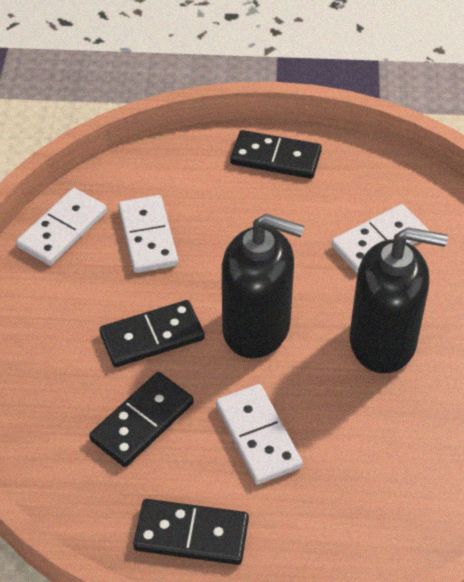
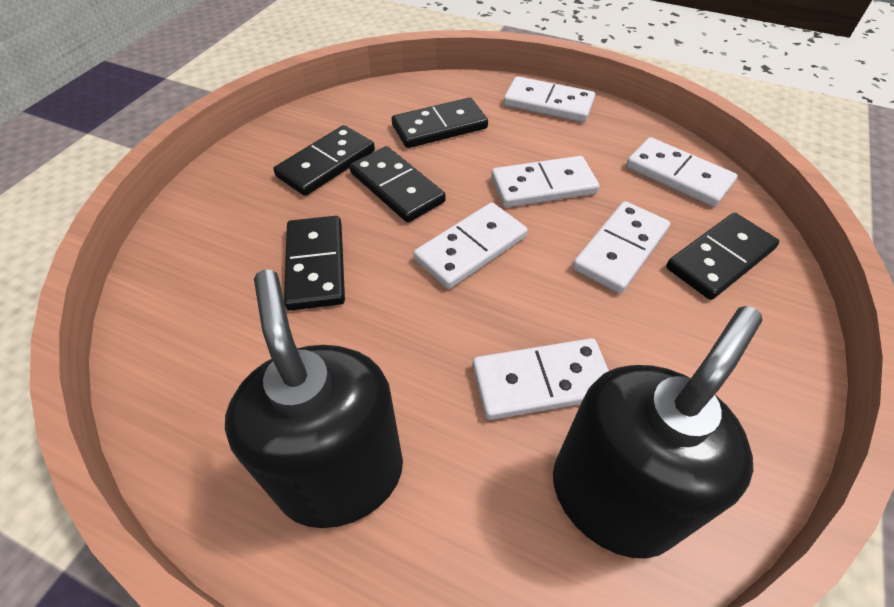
black domino: 4 -> 5
white domino: 4 -> 6

